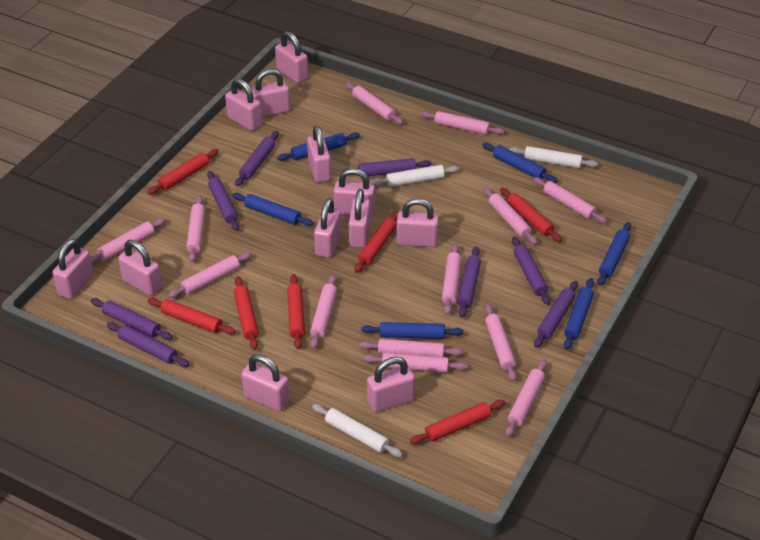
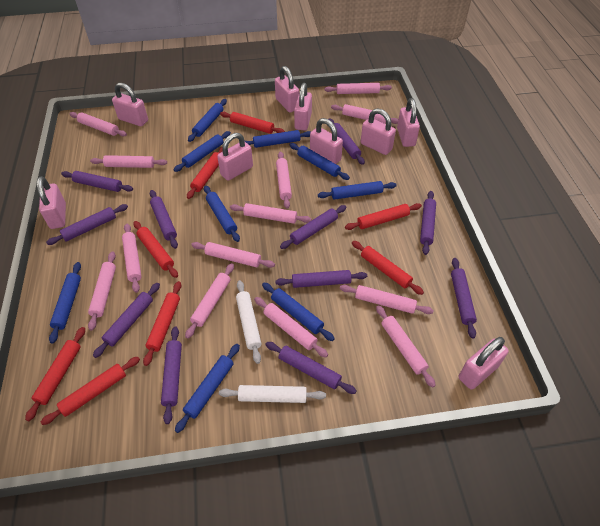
blue rolling pin: 6 -> 9
pink padlock: 12 -> 9
purple rolling pin: 8 -> 11
red rolling pin: 7 -> 8
white rolling pin: 3 -> 2

